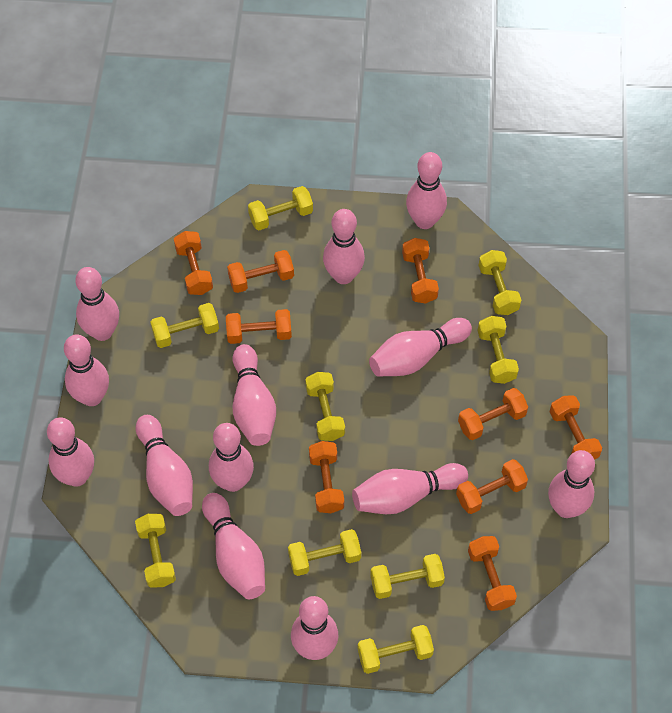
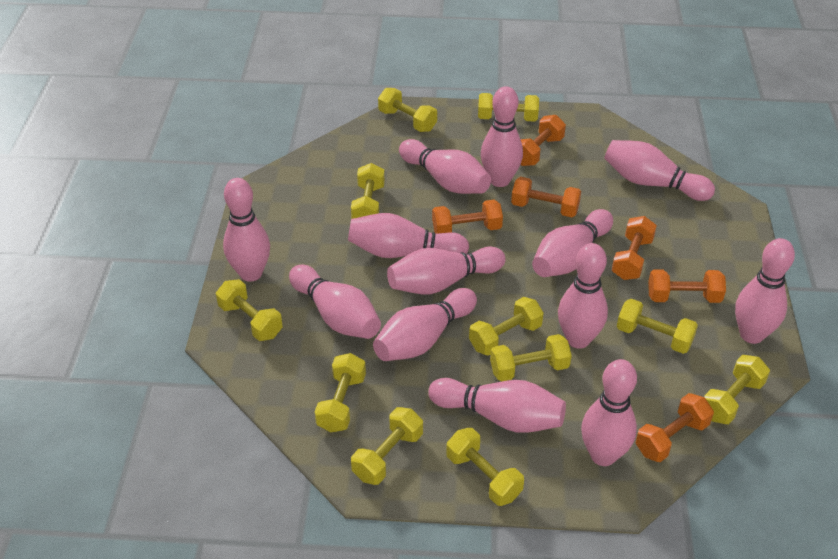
orange dumbbell: 9 -> 6
yellow dumbbell: 9 -> 11

